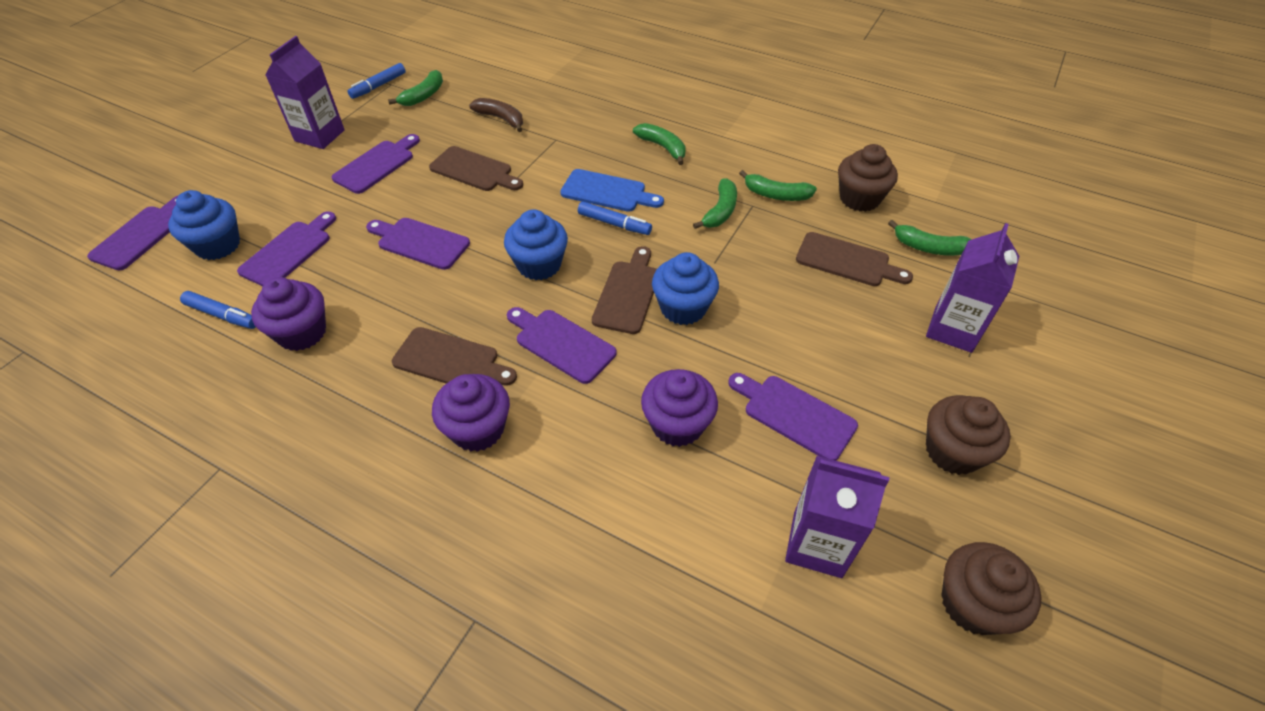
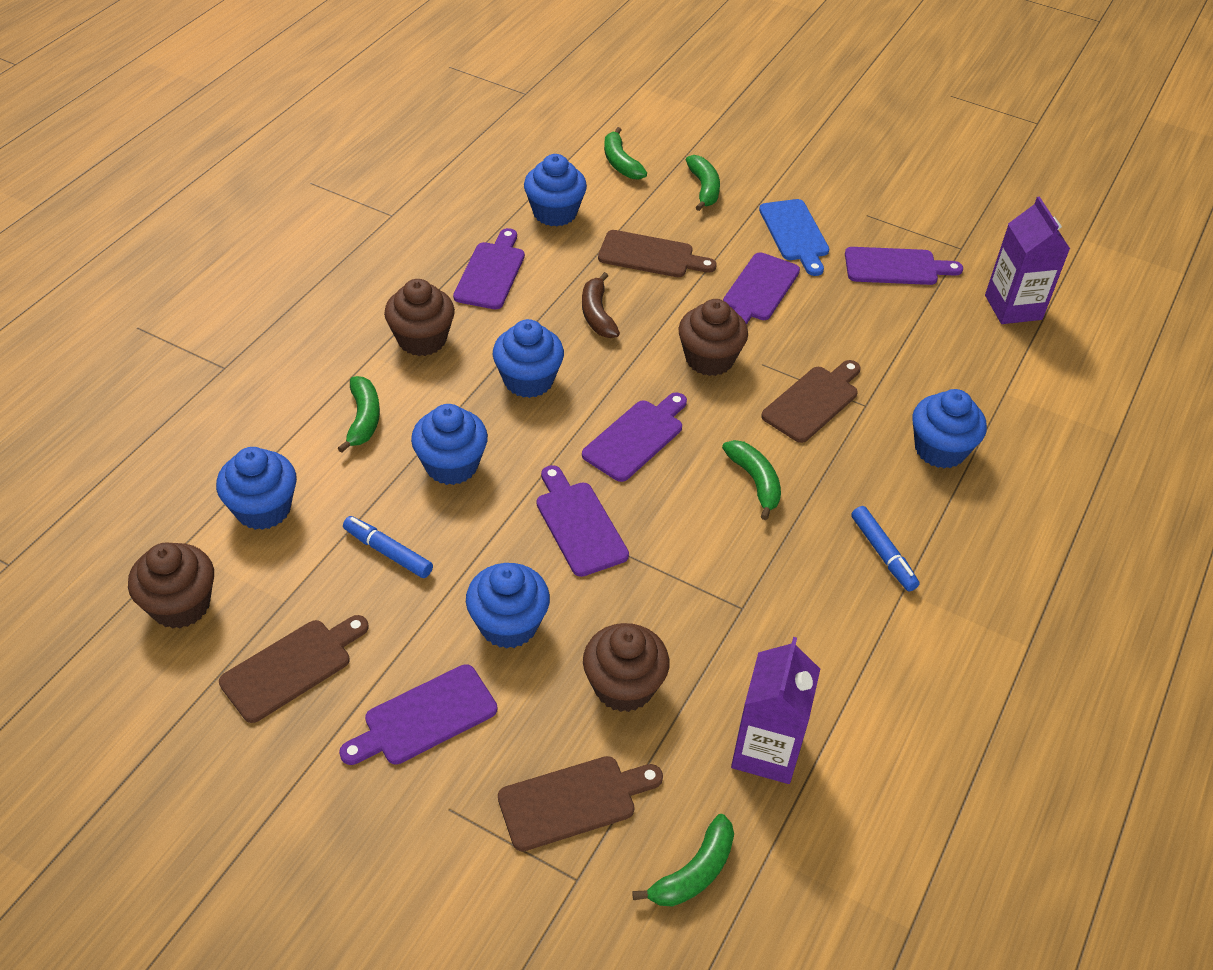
blue cupcake: 3 -> 6
blue marker: 3 -> 2
brown cupcake: 3 -> 4
purple carton: 3 -> 2
purple cupcake: 3 -> 0

